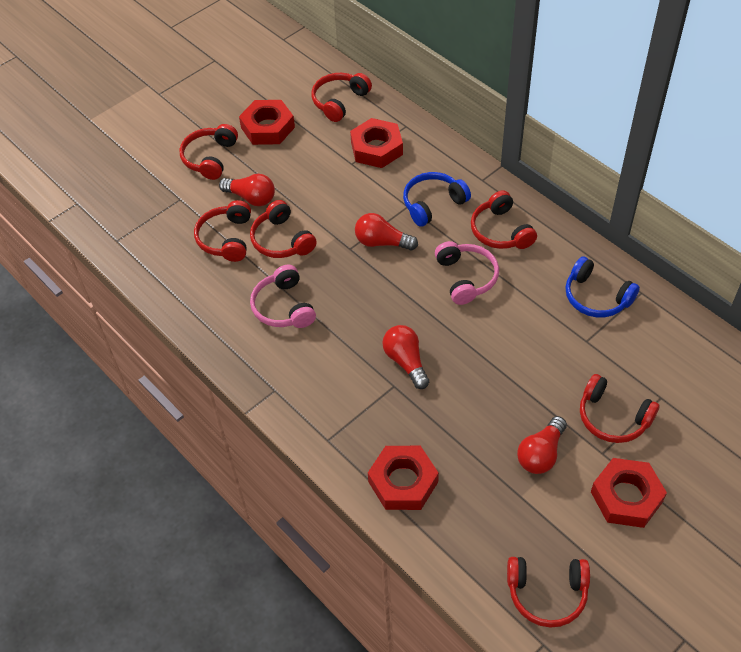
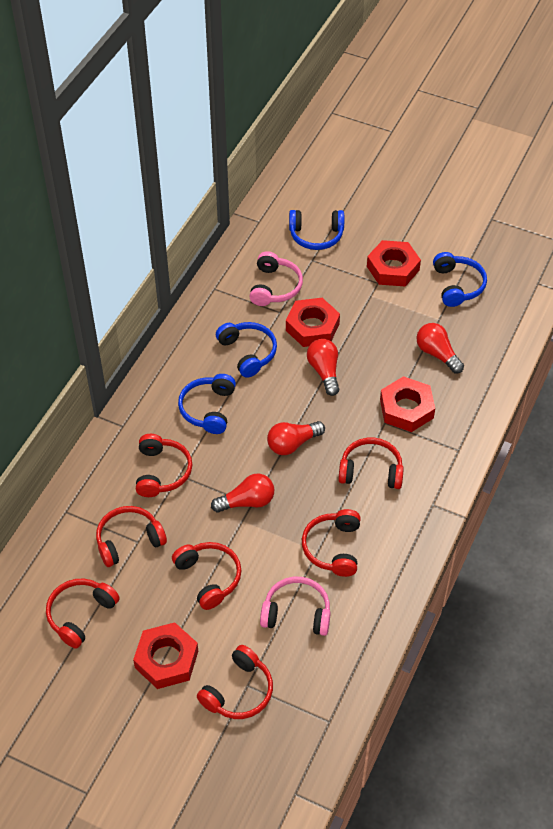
blue headphones: 2 -> 4

